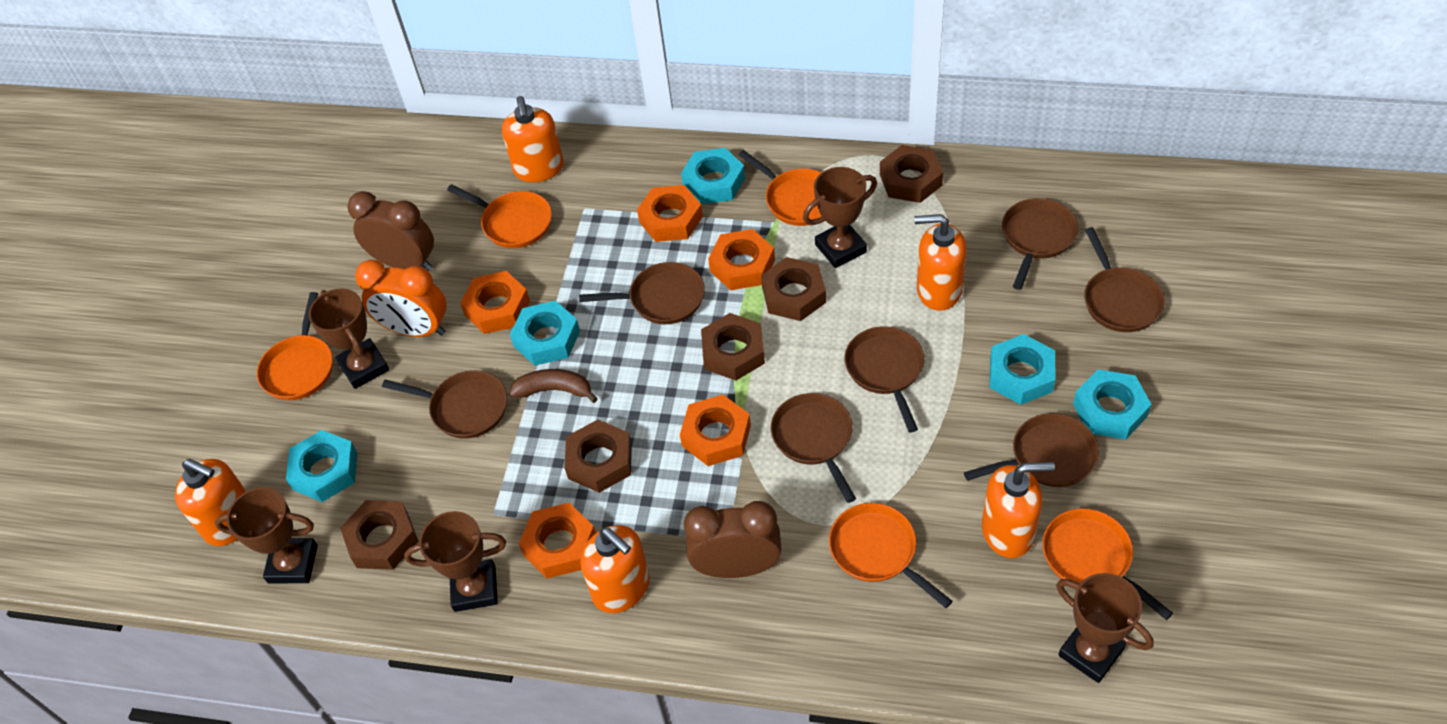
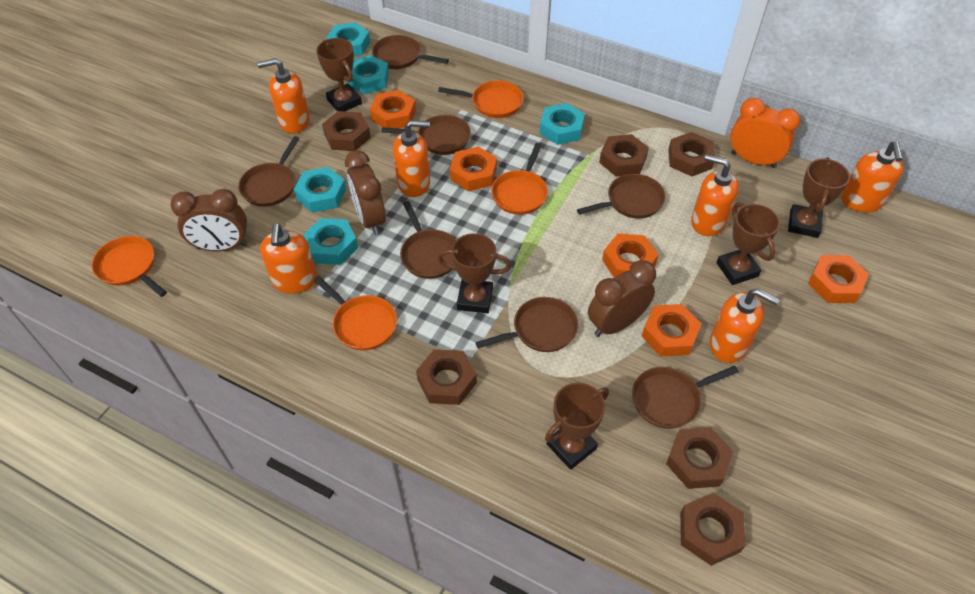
brown banana: 1 -> 0
brown clock: 2 -> 3
brown nut: 5 -> 6
orange pan: 5 -> 4
orange soap dispenser: 5 -> 6

